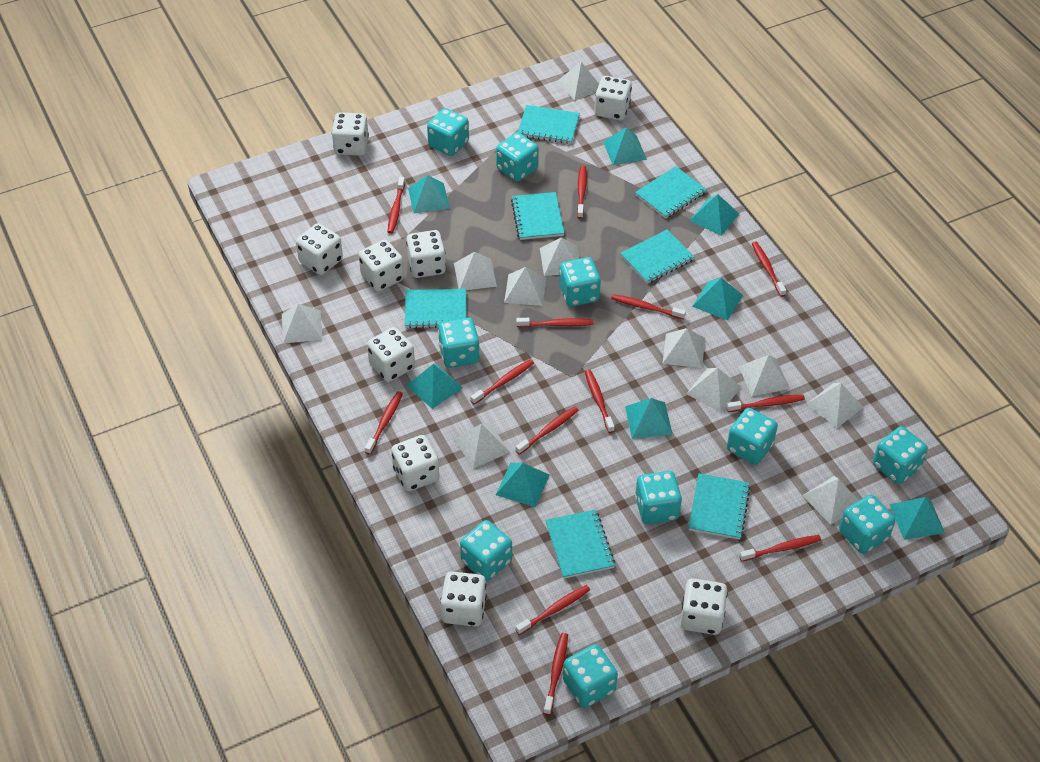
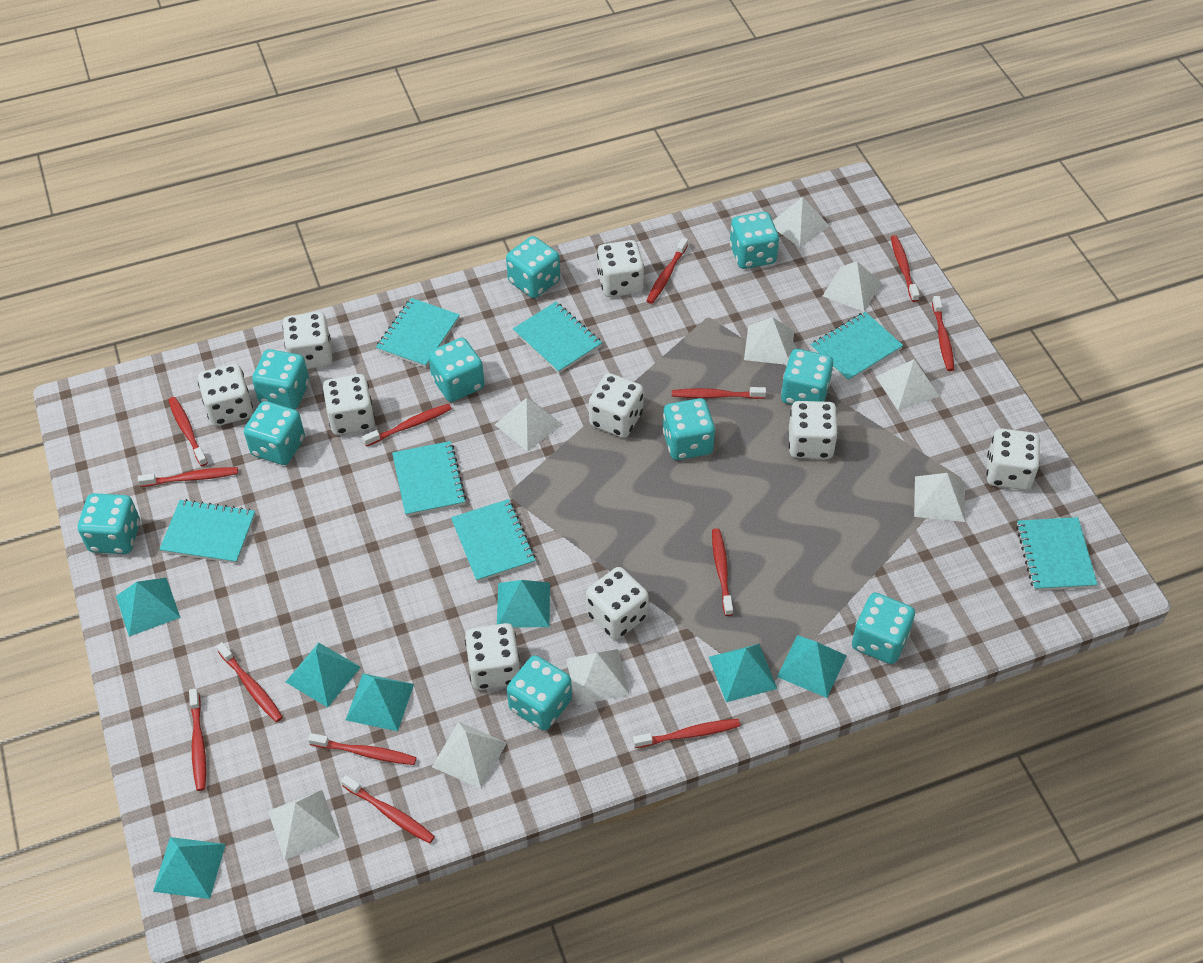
turquoise pyramid: 8 -> 7
white pyramid: 11 -> 9

